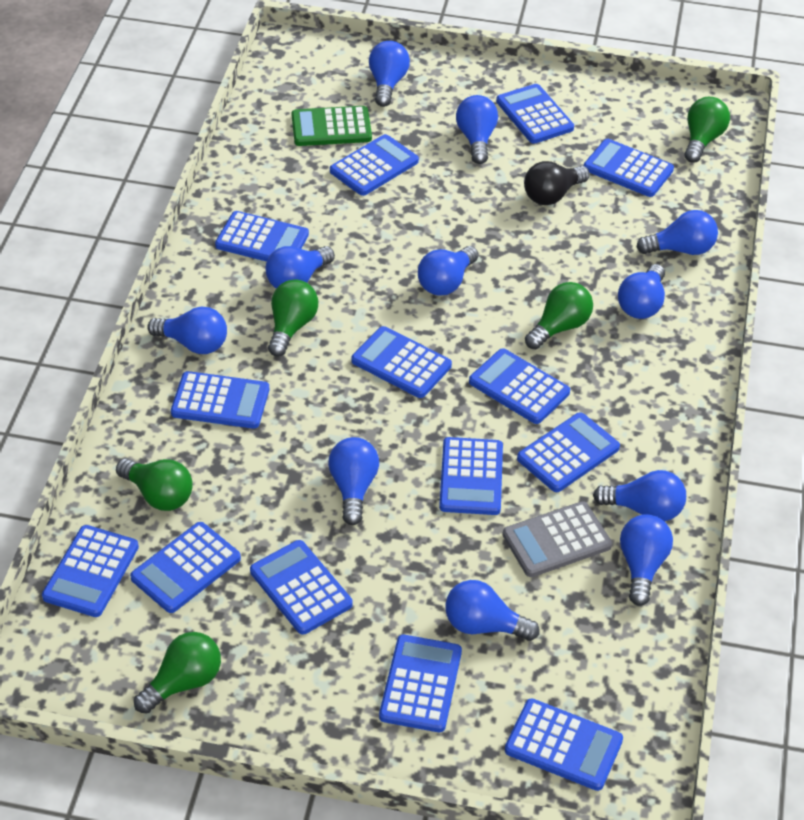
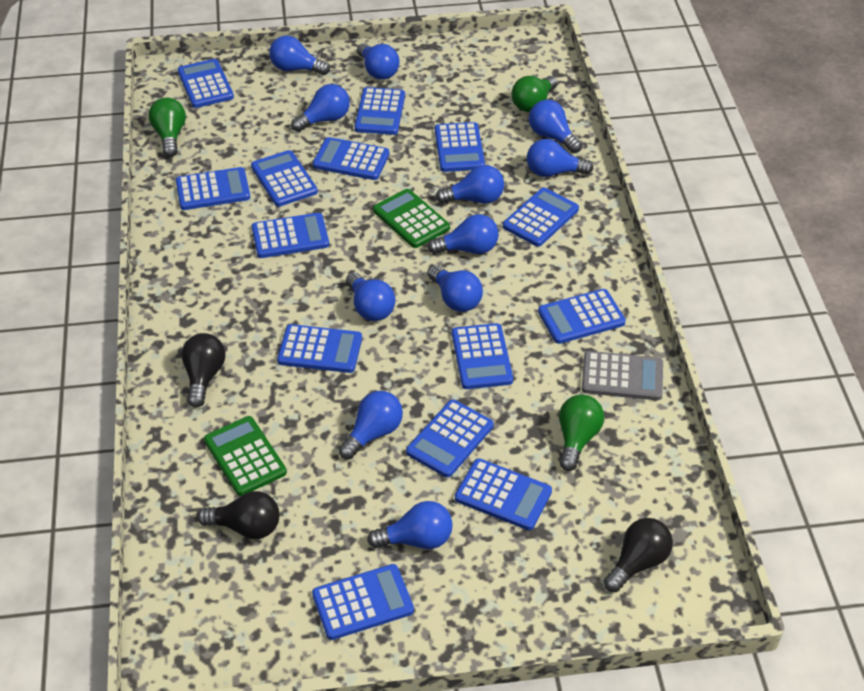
black light bulb: 1 -> 3
green calculator: 1 -> 2
green light bulb: 5 -> 3

